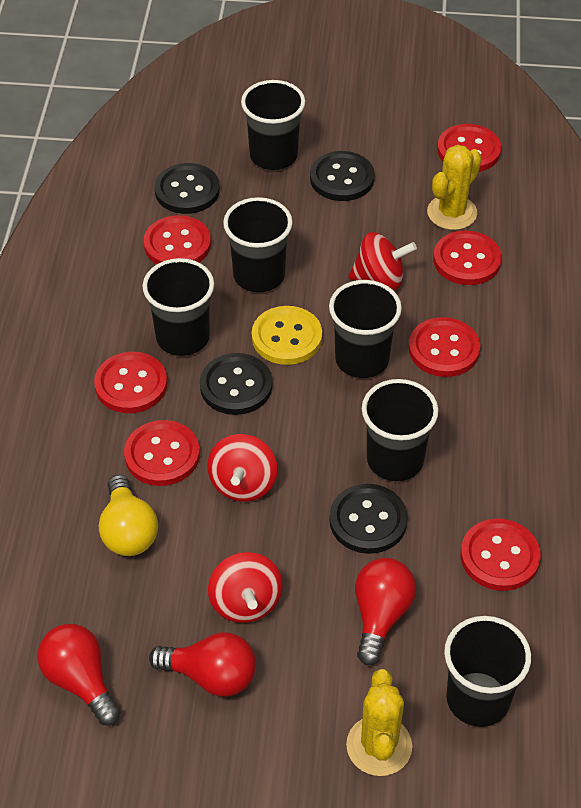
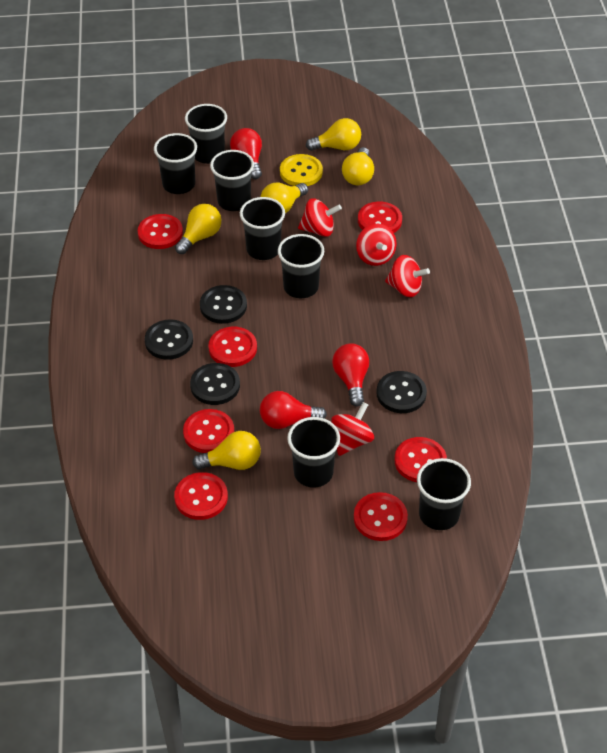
black cup: 6 -> 7
red spinning top: 3 -> 4
yellow cactus: 2 -> 0
yellow light bulb: 1 -> 5

